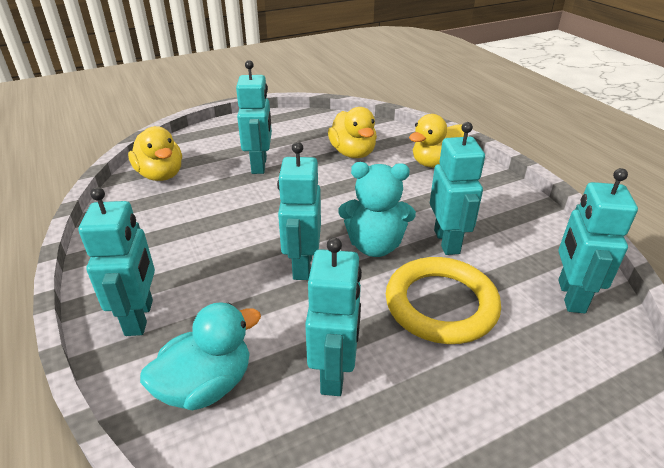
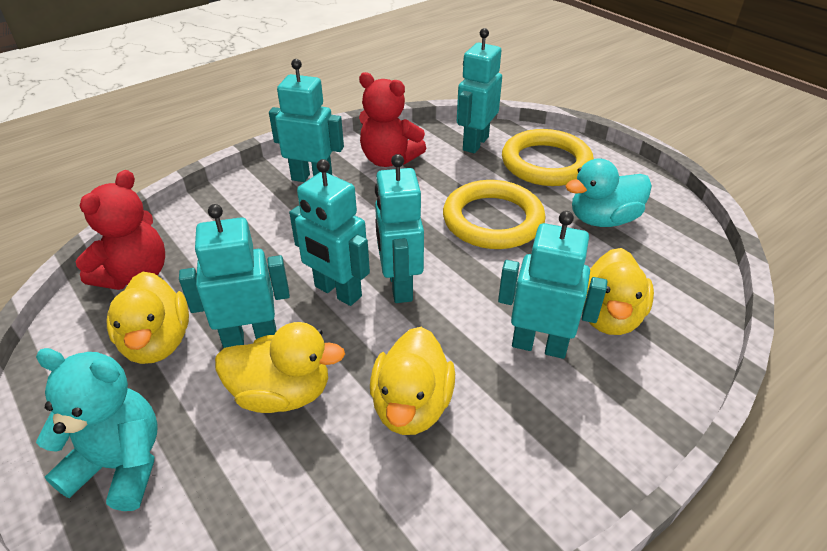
red teddy bear: 0 -> 2
yellow duck: 3 -> 4
yellow ring: 1 -> 2

